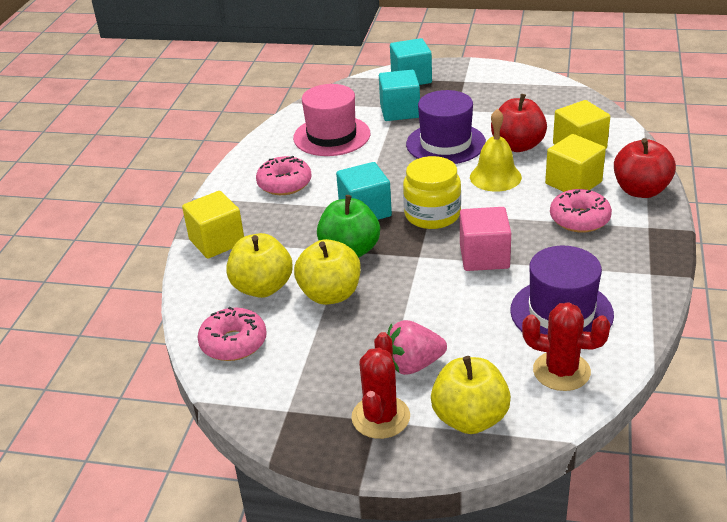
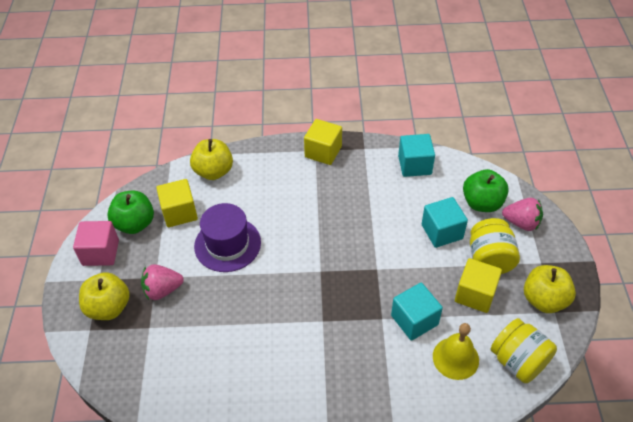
green apple: 1 -> 2
pink donut: 3 -> 0
pink hat: 1 -> 0
pink strawberry: 1 -> 2
purple hat: 2 -> 1
red apple: 2 -> 0
red cactus: 2 -> 0
yellow jar: 1 -> 2

